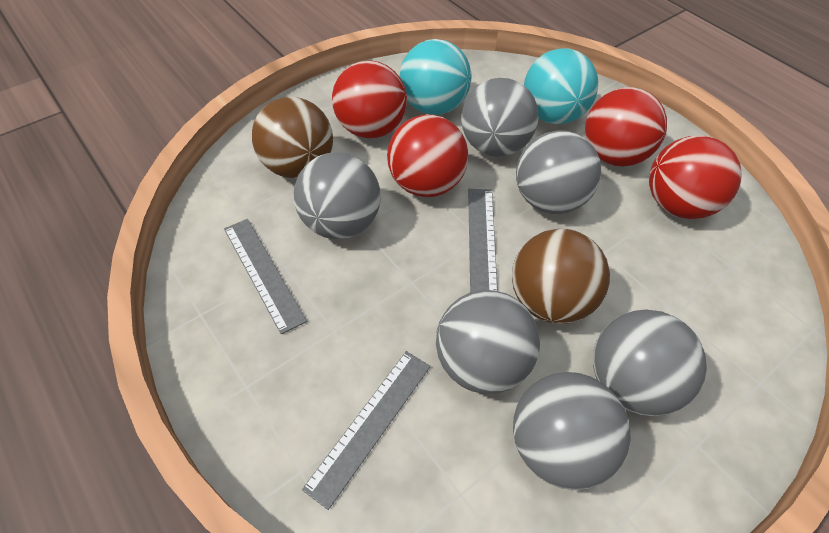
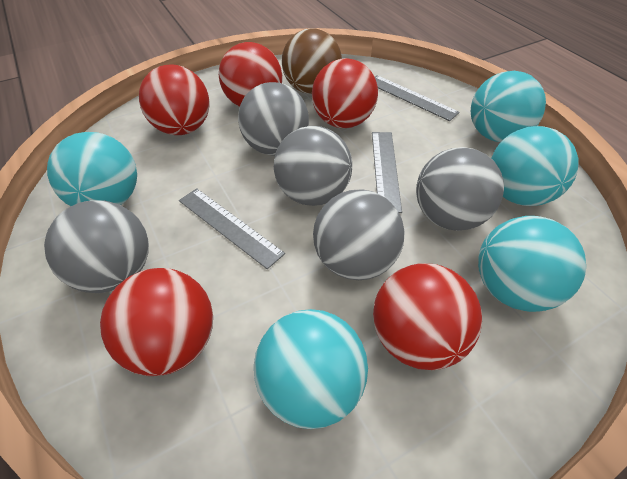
brown ball: 2 -> 1
grey ball: 6 -> 5
red ball: 4 -> 5
turquoise ball: 2 -> 5

